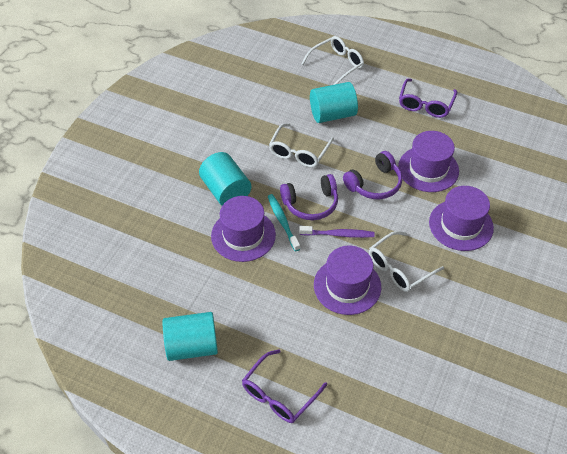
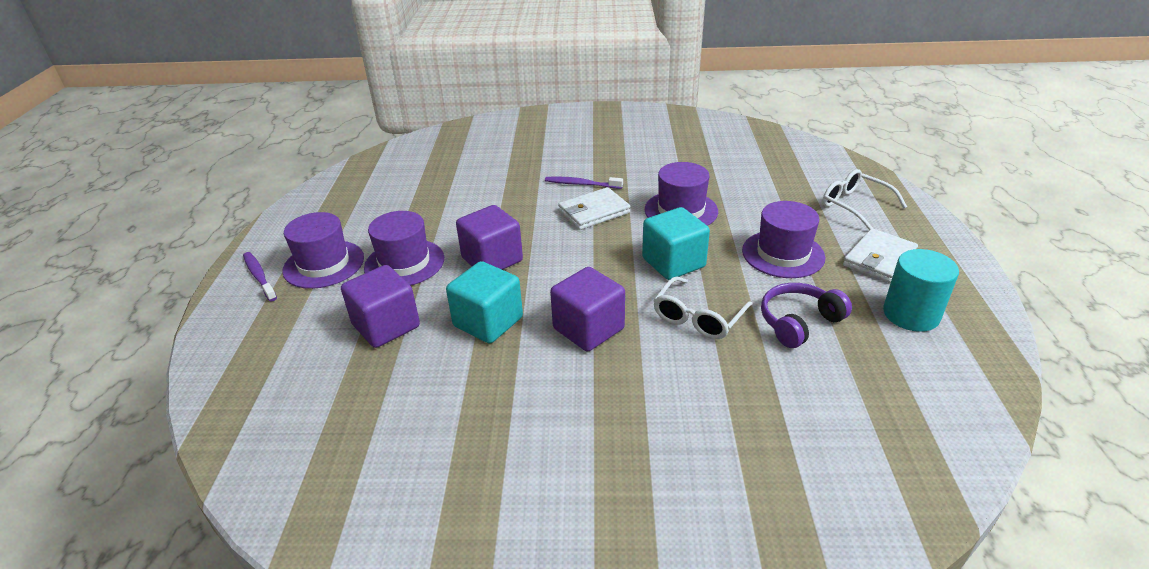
purple cube: 0 -> 3
purple glasses: 2 -> 0
purple headphones: 2 -> 1
purple toothbrush: 1 -> 2
turquoise cube: 0 -> 2
turquoise cylinder: 3 -> 1
turquoise toothbrush: 1 -> 0
white glasses: 3 -> 2
white wallet: 0 -> 2

